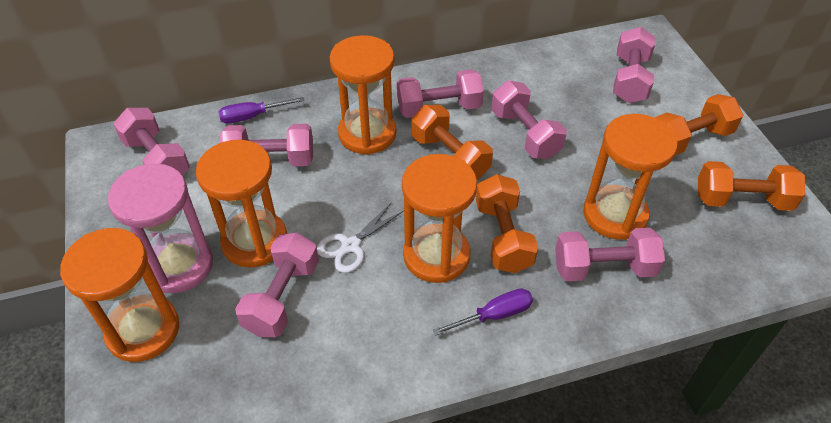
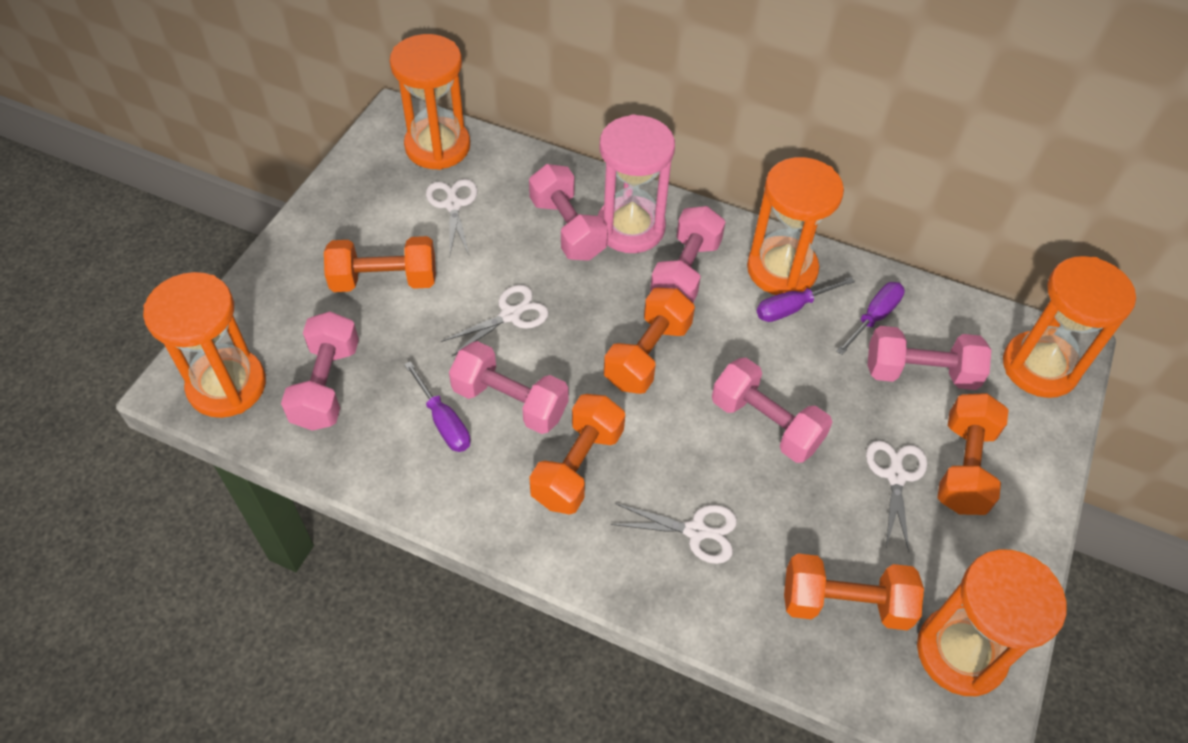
orange dumbbell: 4 -> 5
pink dumbbell: 7 -> 6
purple screwdriver: 2 -> 3
white scissors: 1 -> 4

